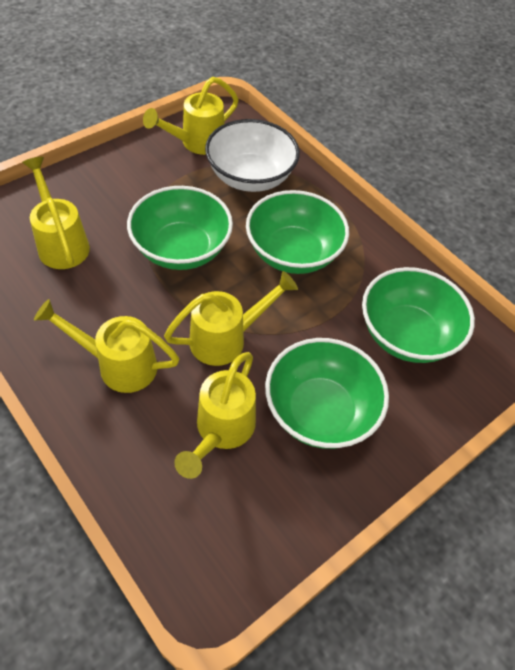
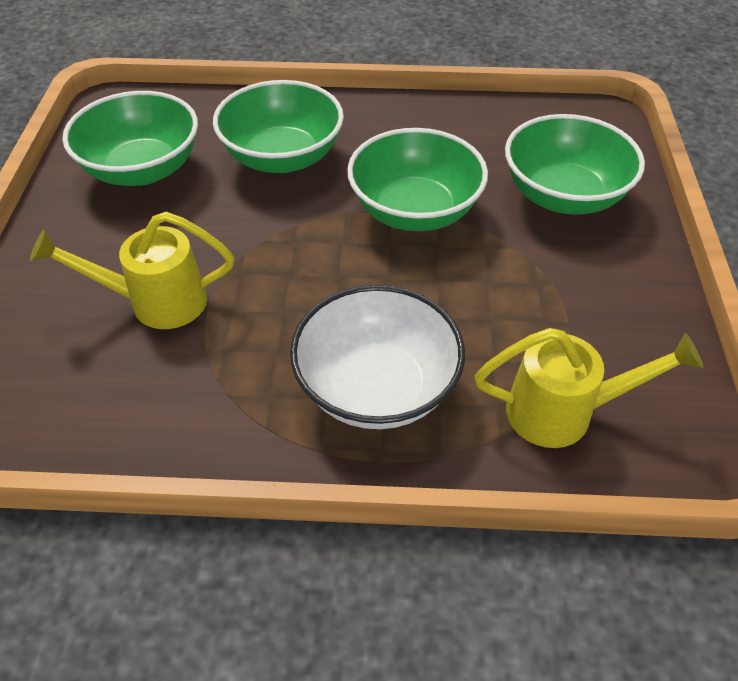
yellow watering can: 5 -> 2

